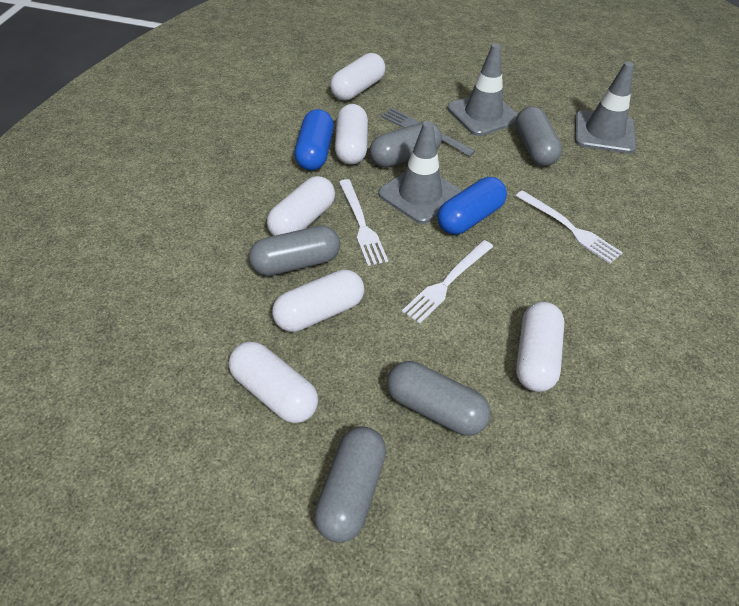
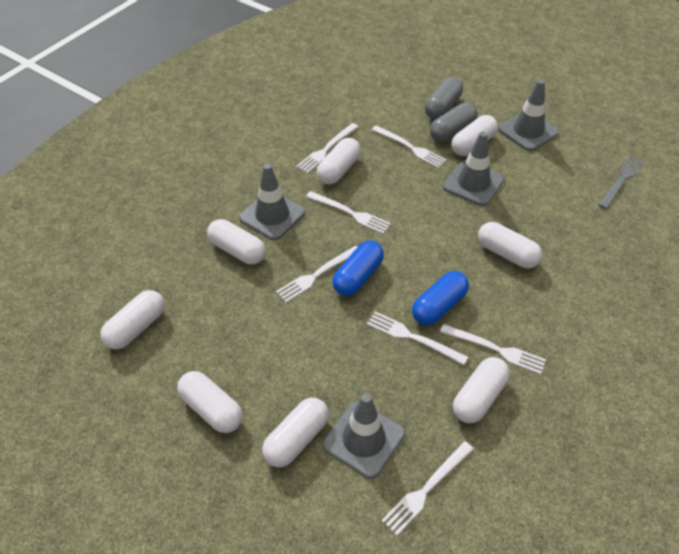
grey capsule: 5 -> 2
grey traffic cone: 3 -> 4
white capsule: 6 -> 8
white fork: 3 -> 7

